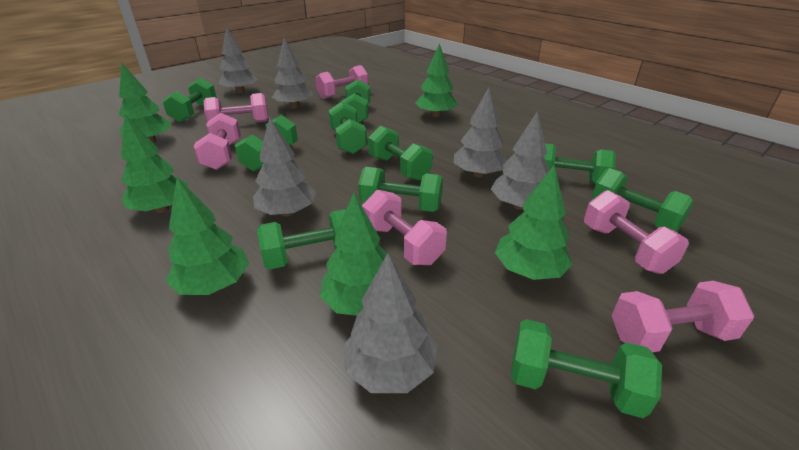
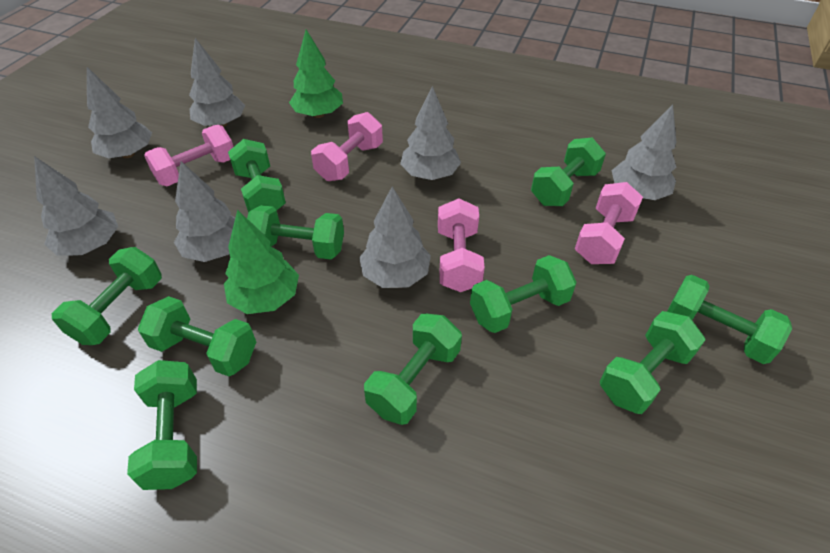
green tree: 6 -> 2
grey tree: 6 -> 7
pink dumbbell: 6 -> 4

